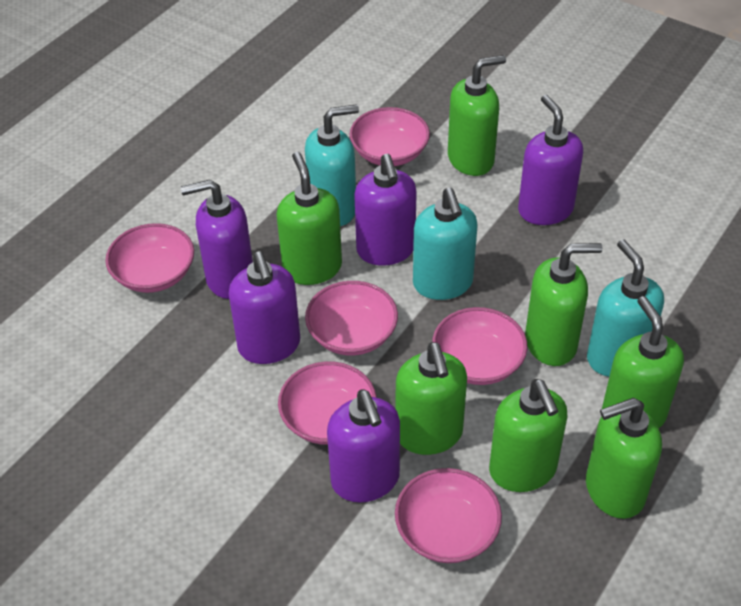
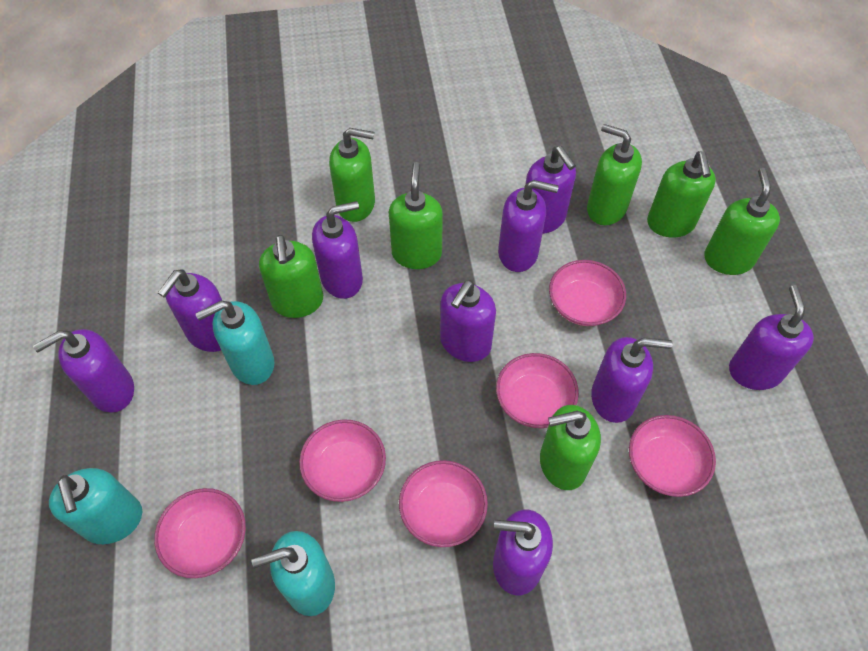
purple soap dispenser: 5 -> 9

